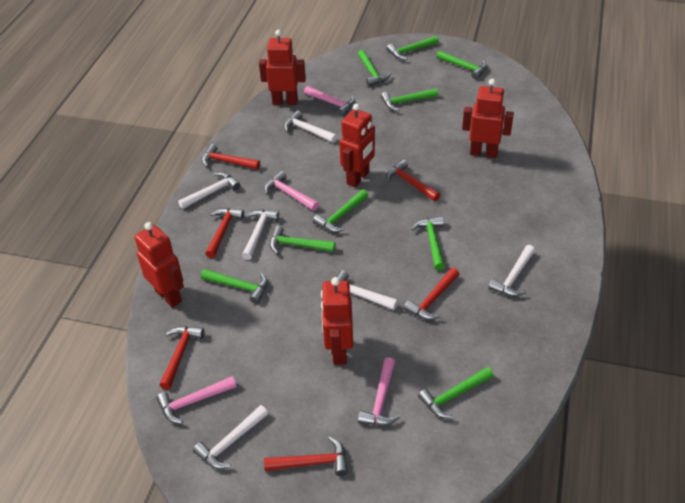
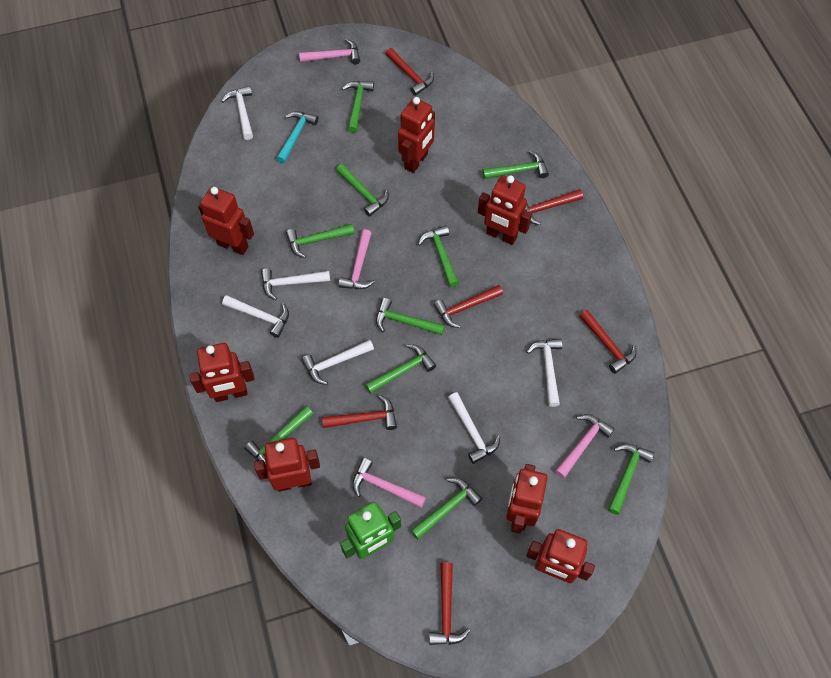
green hammer: 9 -> 10
green robot: 0 -> 1
red robot: 5 -> 7
turquoise hammer: 0 -> 1

